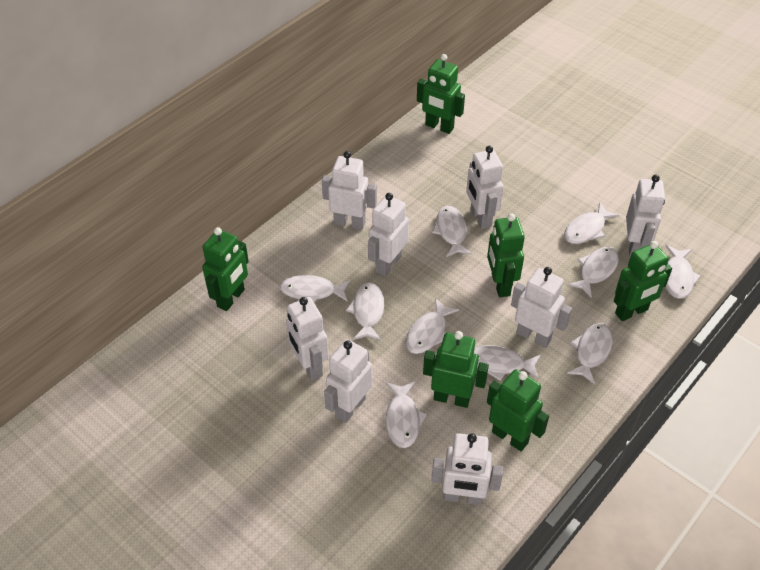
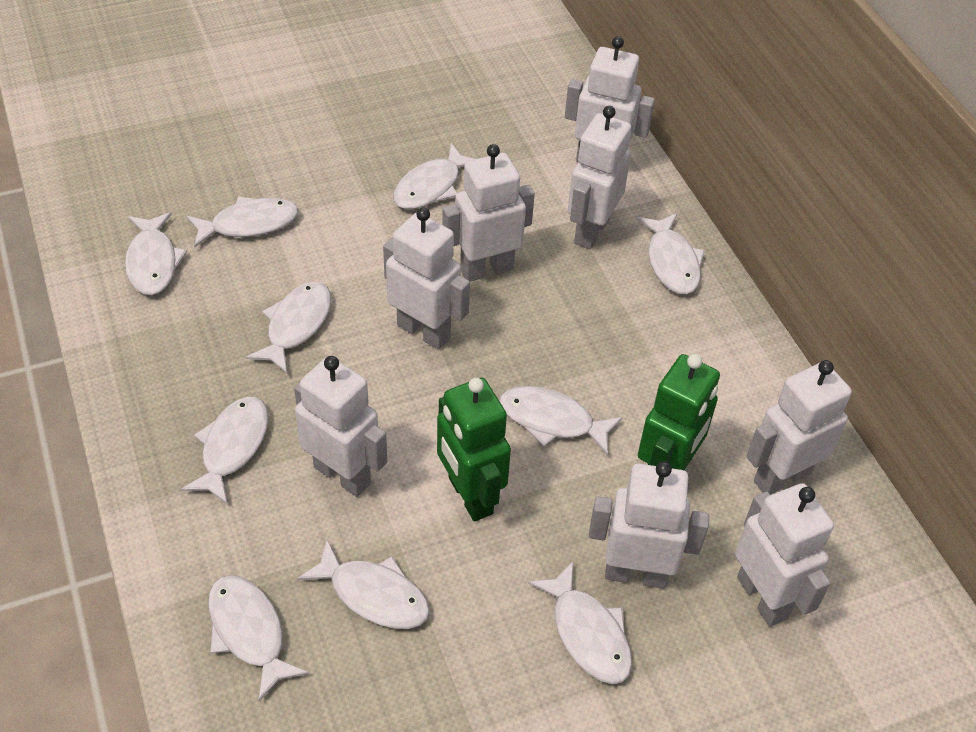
green robot: 6 -> 2

